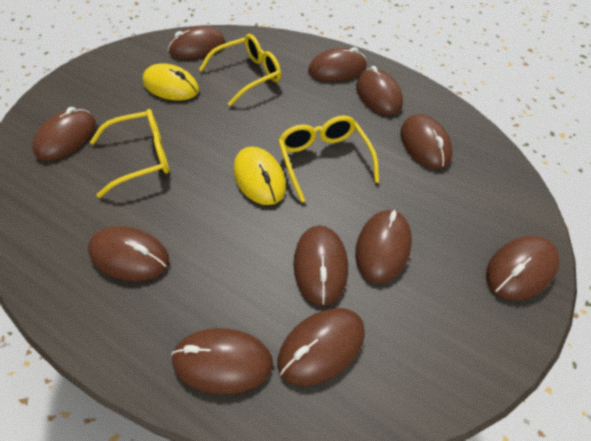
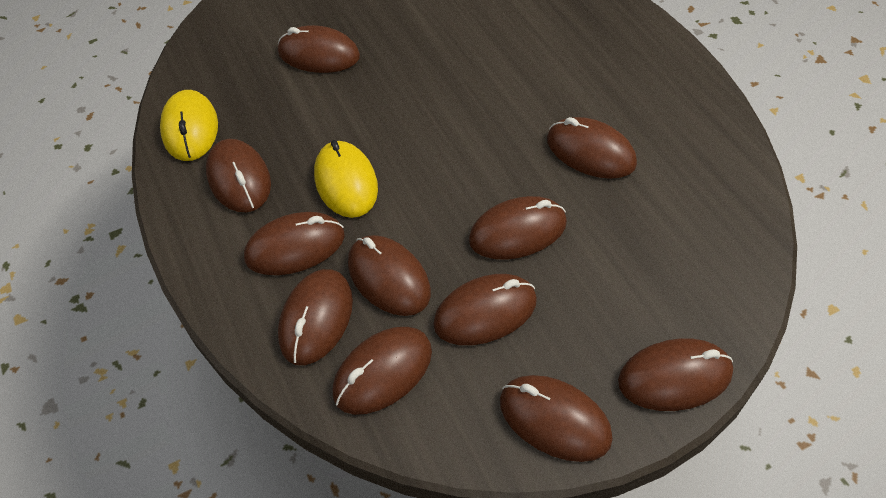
yellow glasses: 3 -> 0

